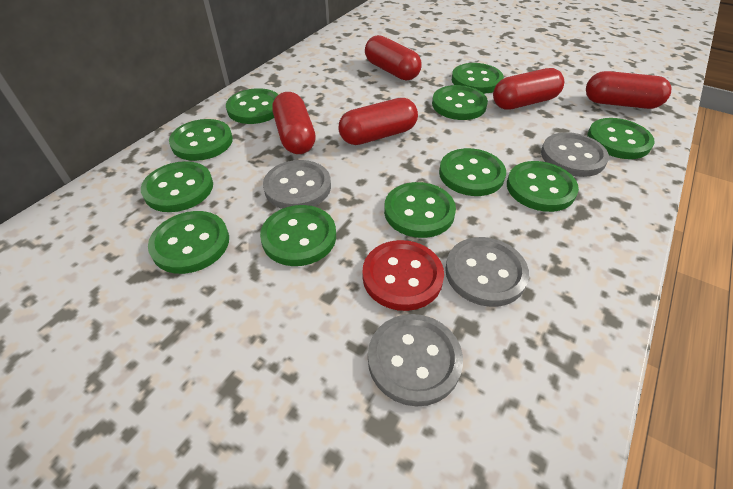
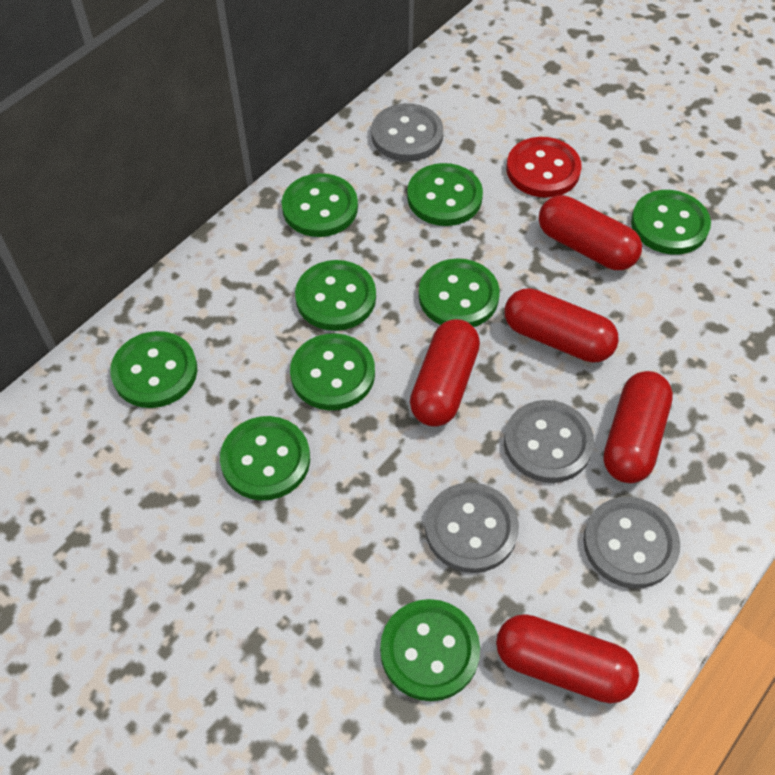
green button: 11 -> 9

